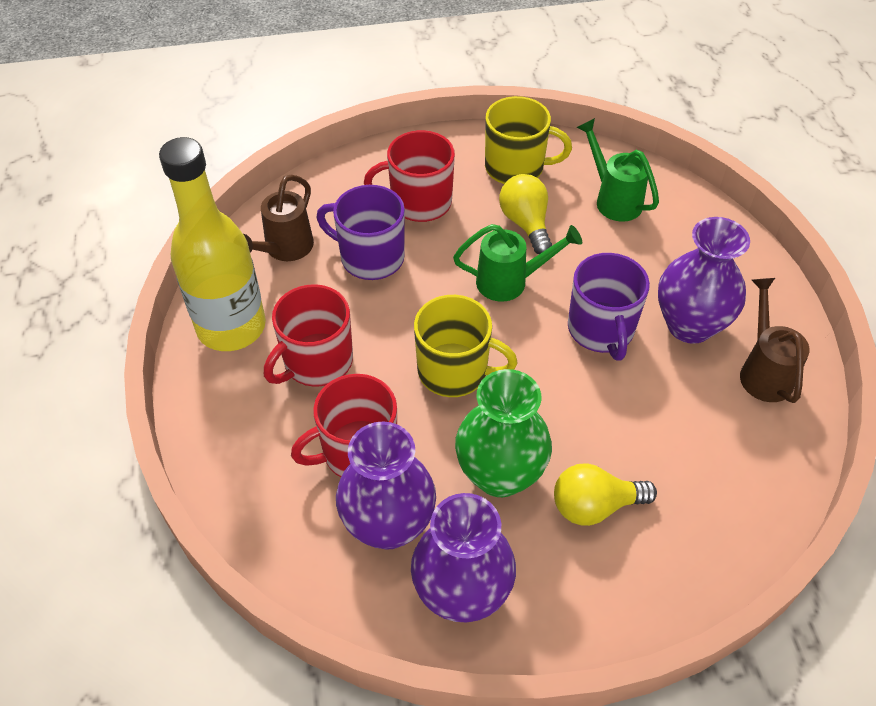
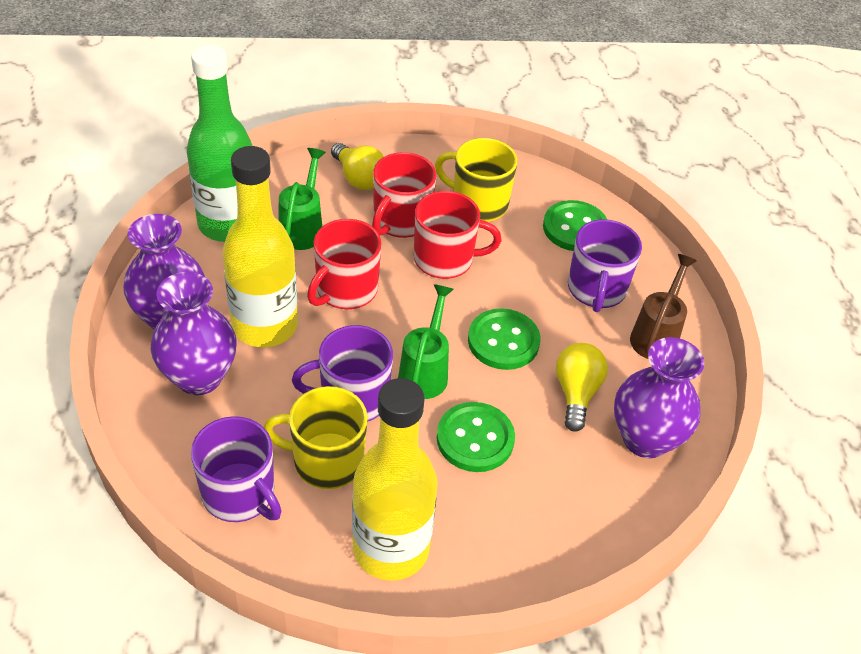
brown watering can: 2 -> 1
green bottle: 0 -> 1
green button: 0 -> 3
green vase: 1 -> 0
purple mug: 2 -> 3
yellow bottle: 1 -> 2

